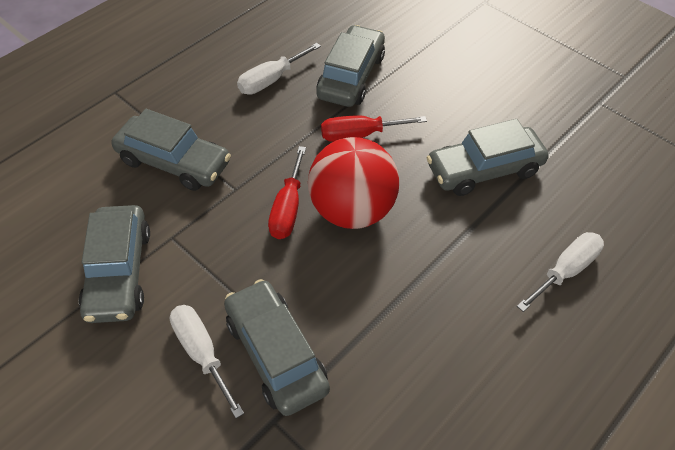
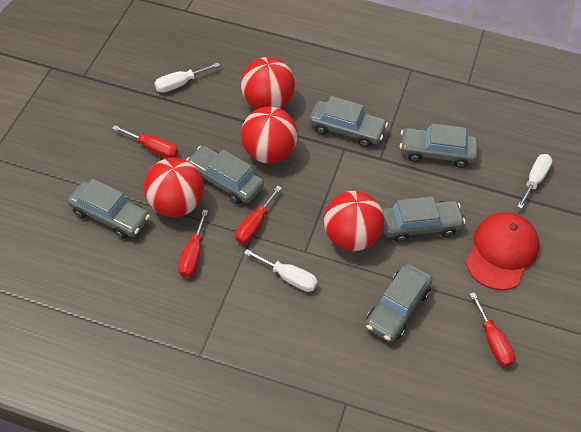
grey car: 5 -> 6
red ball: 1 -> 4
red cap: 0 -> 1
red screwdriver: 2 -> 4

